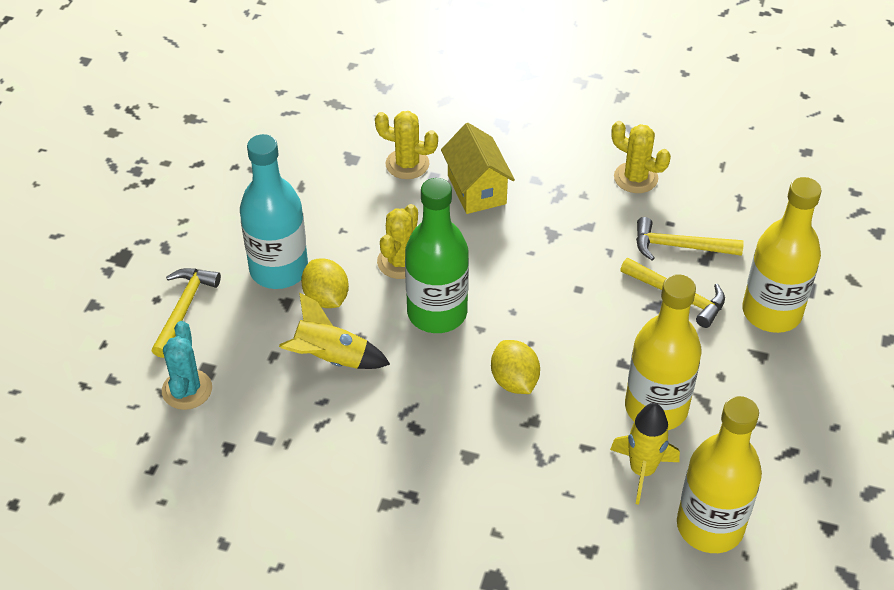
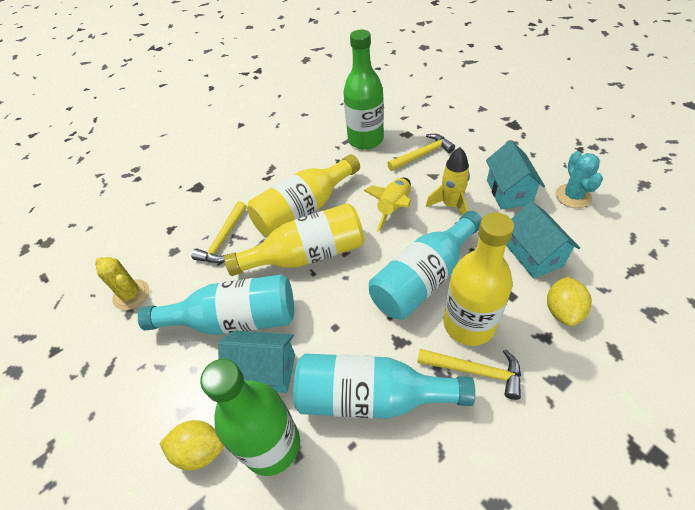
green bottle: 1 -> 2
turquoise bottle: 1 -> 3
turquoise house: 0 -> 3
yellow cactus: 3 -> 1
yellow house: 1 -> 0

